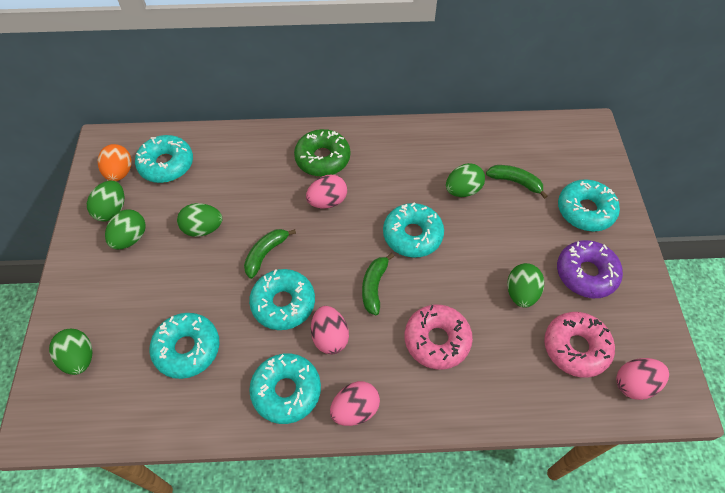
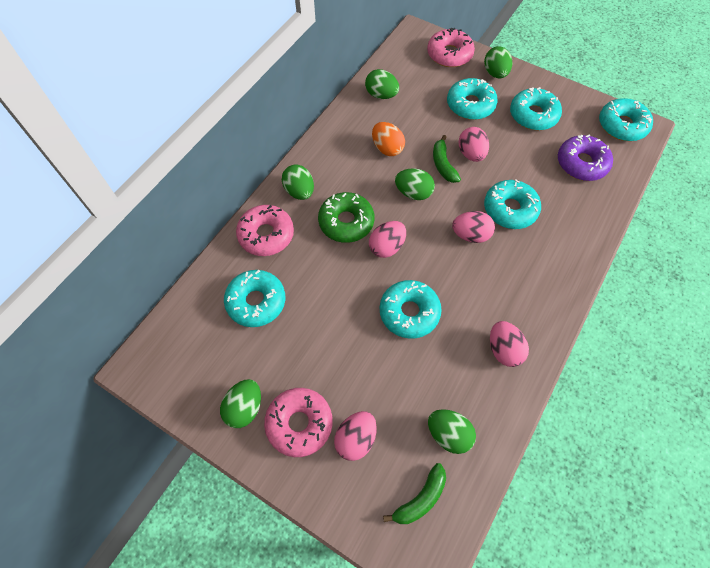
green banana: 3 -> 2
pink donut: 2 -> 3
pink egg: 4 -> 5

